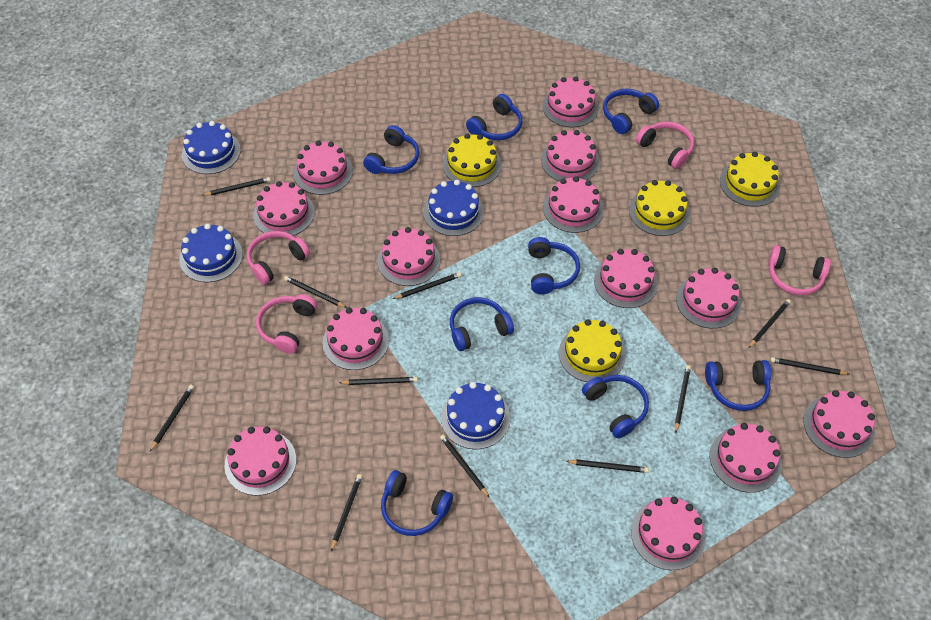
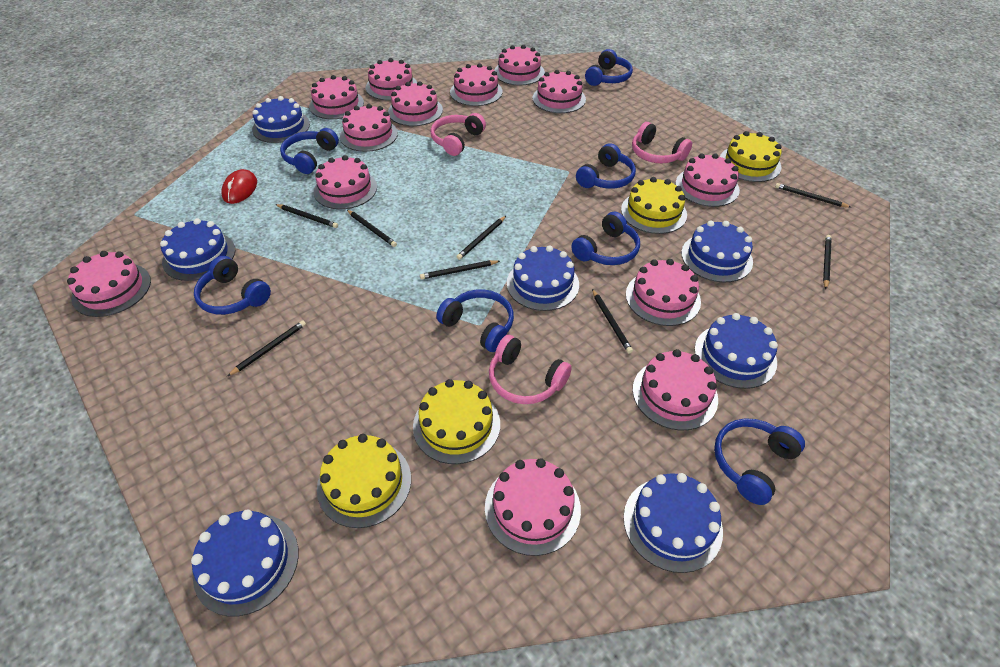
black pencil: 11 -> 8
blue cake: 4 -> 7
blue headphones: 8 -> 7
pink headphones: 4 -> 3
red mouse: 0 -> 1

